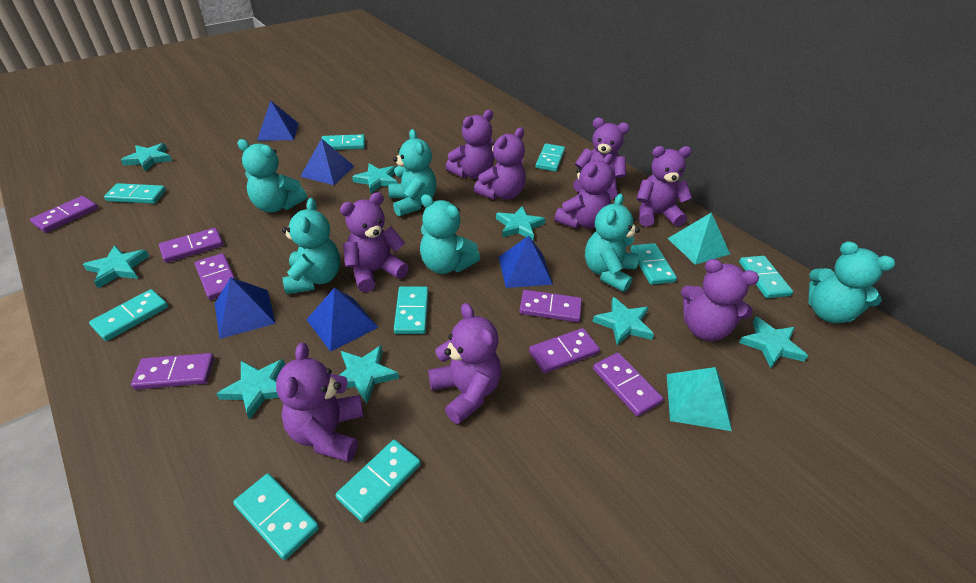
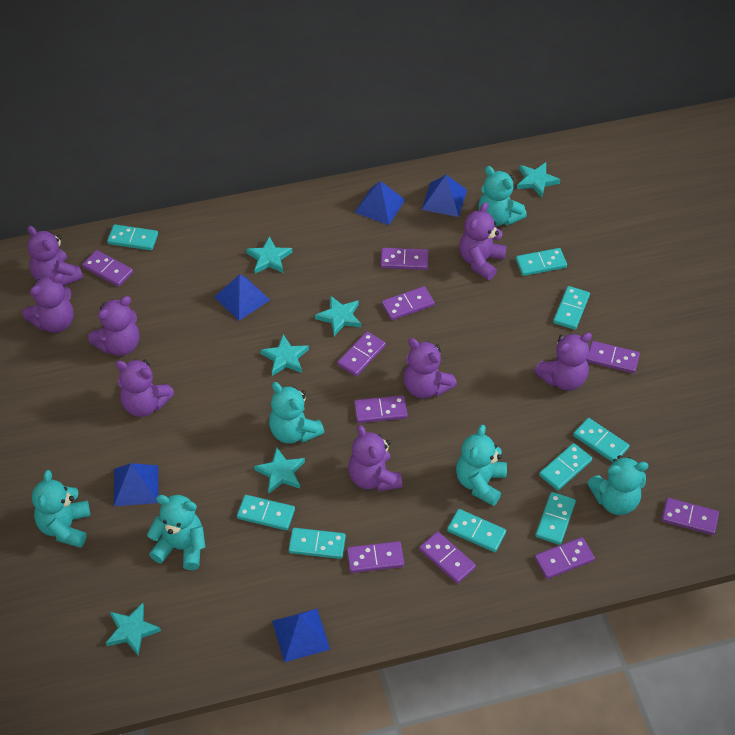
purple domino: 7 -> 10
purple teddy bear: 9 -> 8
turquoise pyramid: 2 -> 0
turquoise star: 8 -> 6

